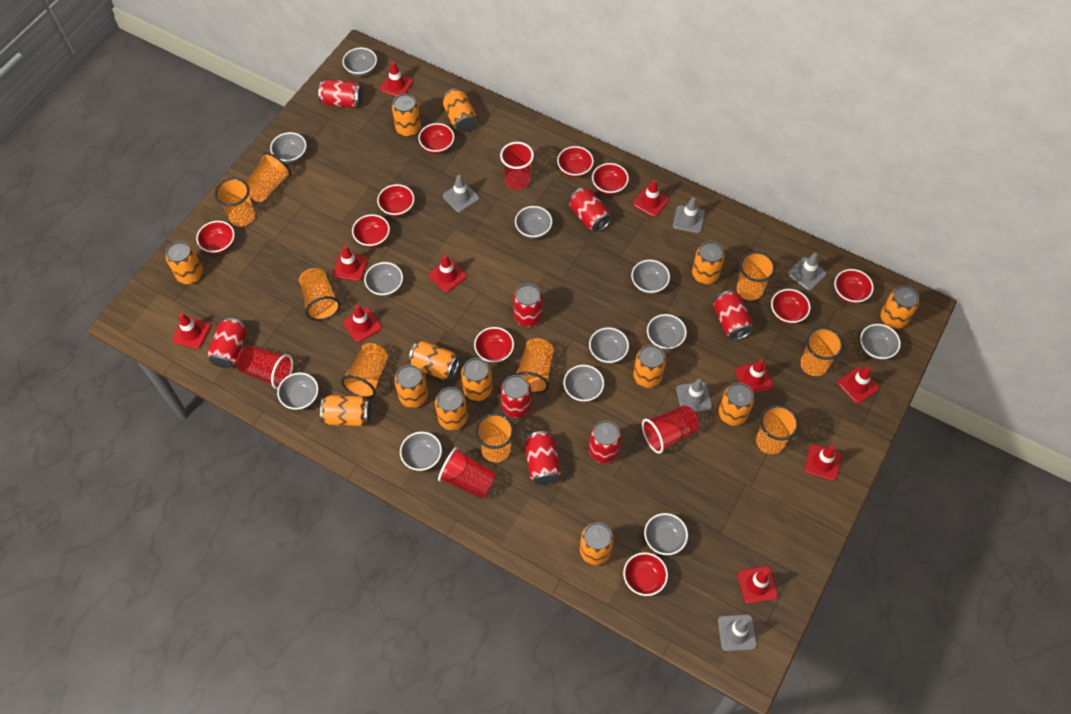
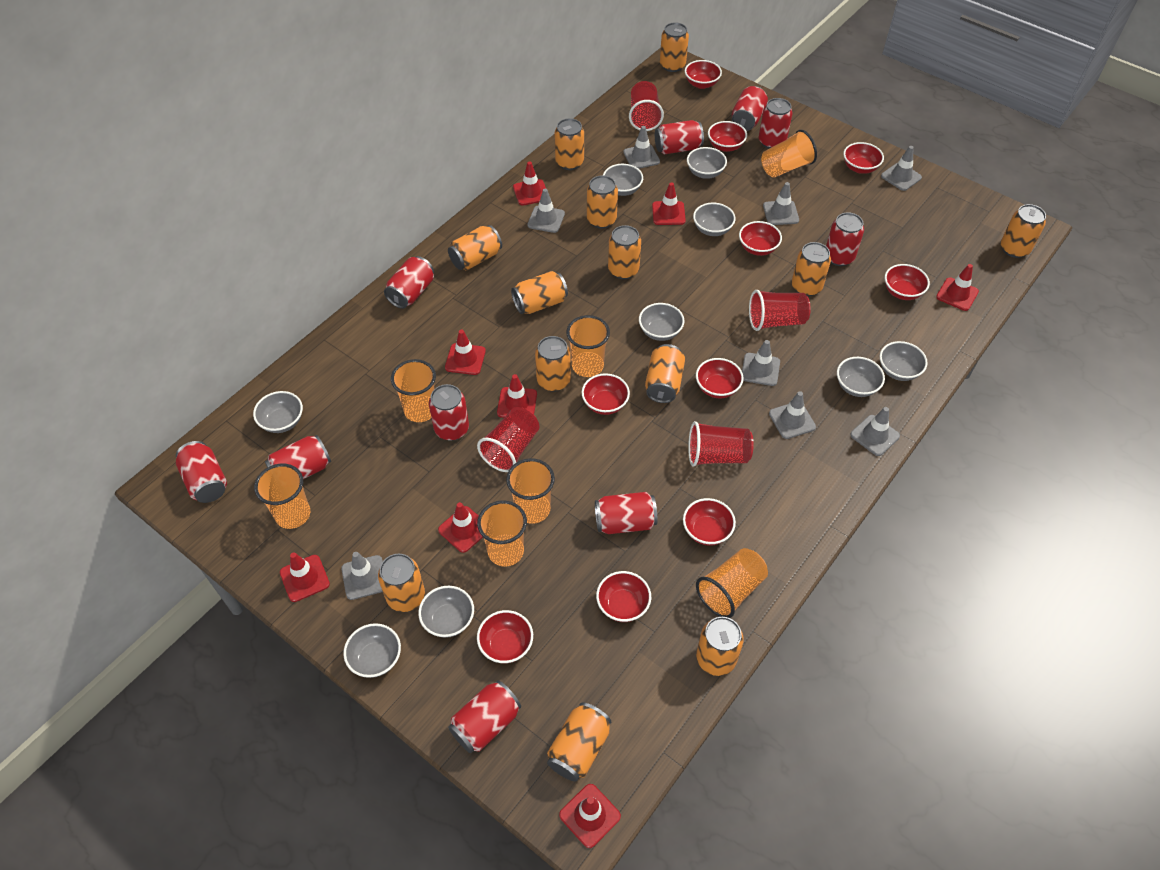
grey bowl: 12 -> 9
grey traffic cone: 5 -> 8
orange cup: 9 -> 7
red can: 8 -> 10
red traffic cone: 10 -> 8

